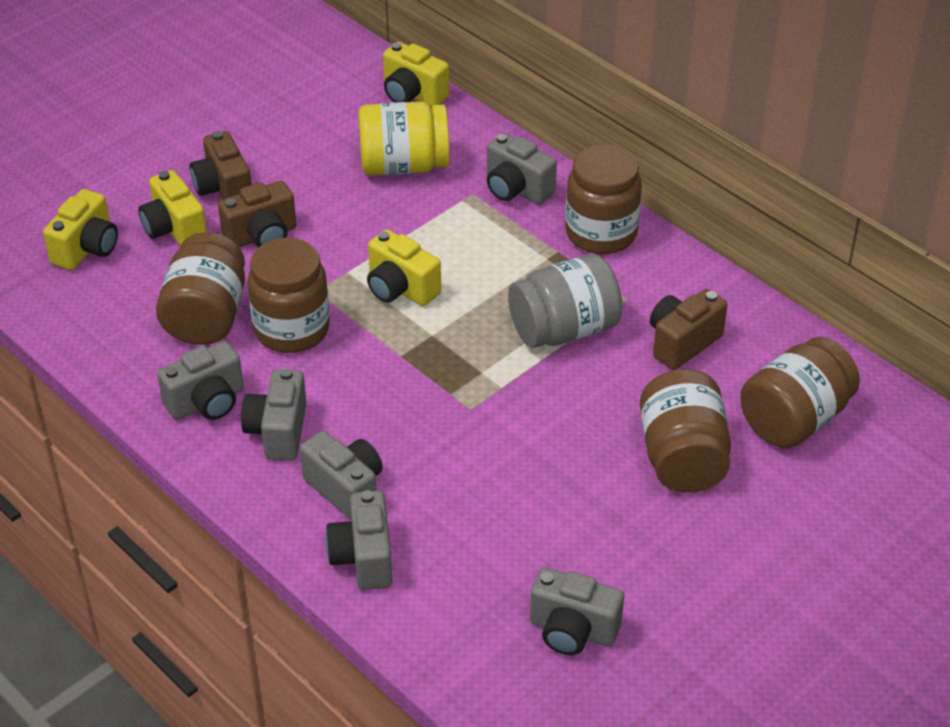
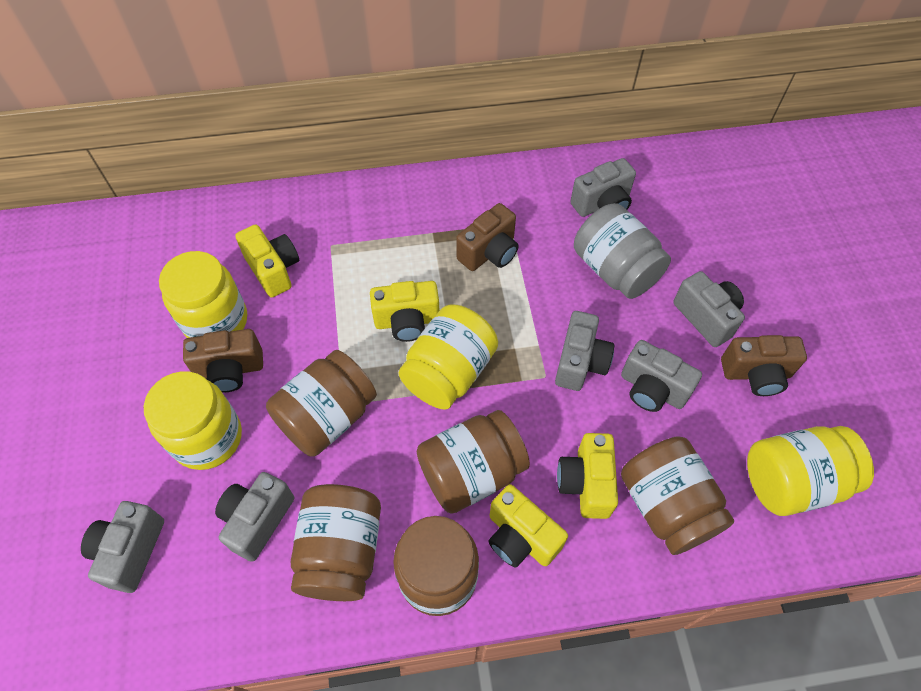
yellow jar: 1 -> 4

